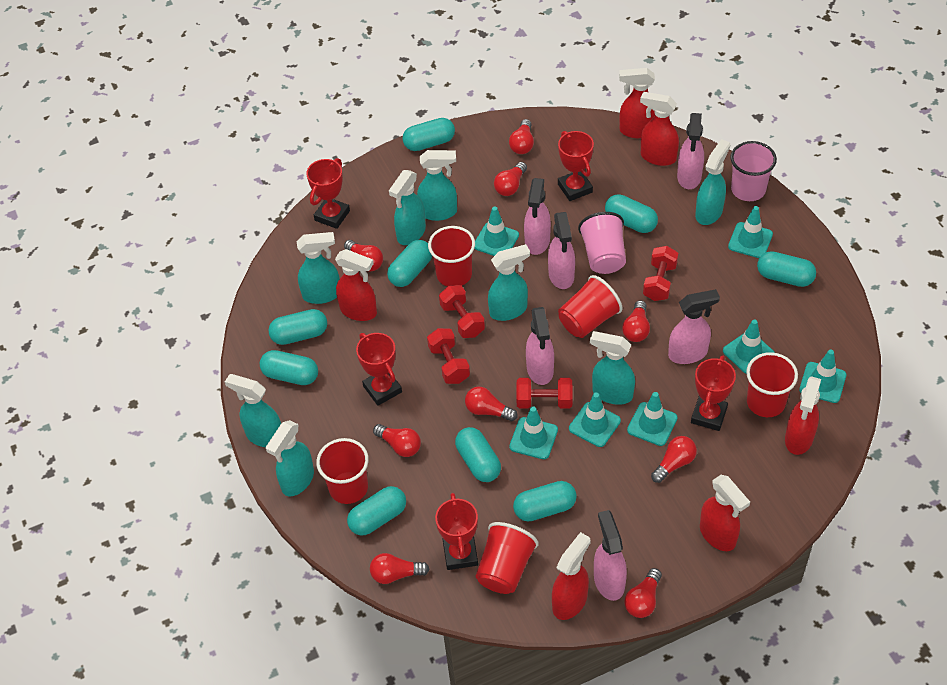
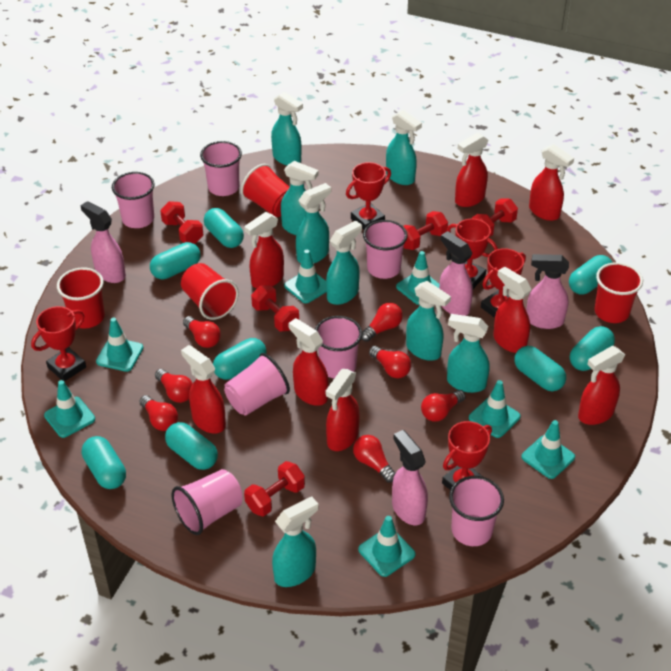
pink cup: 2 -> 7
pink spray bottle: 6 -> 4
red cup: 5 -> 4
red dumbbell: 4 -> 5
red light bulb: 9 -> 7
red spray bottle: 6 -> 8
turquoise capsule: 9 -> 8

